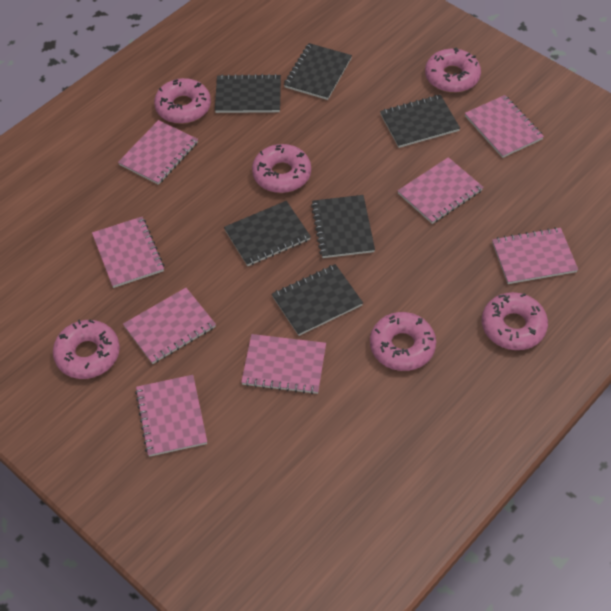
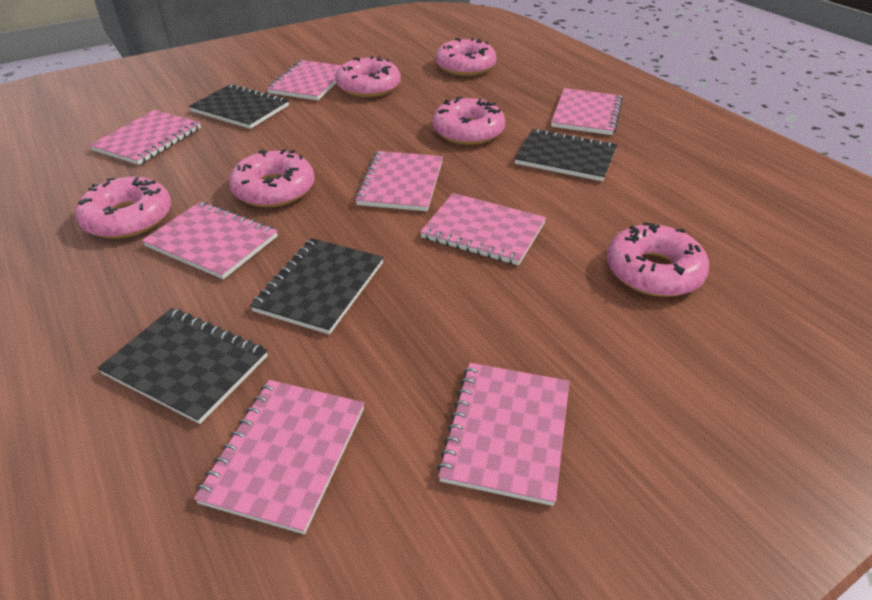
black notebook: 6 -> 4

